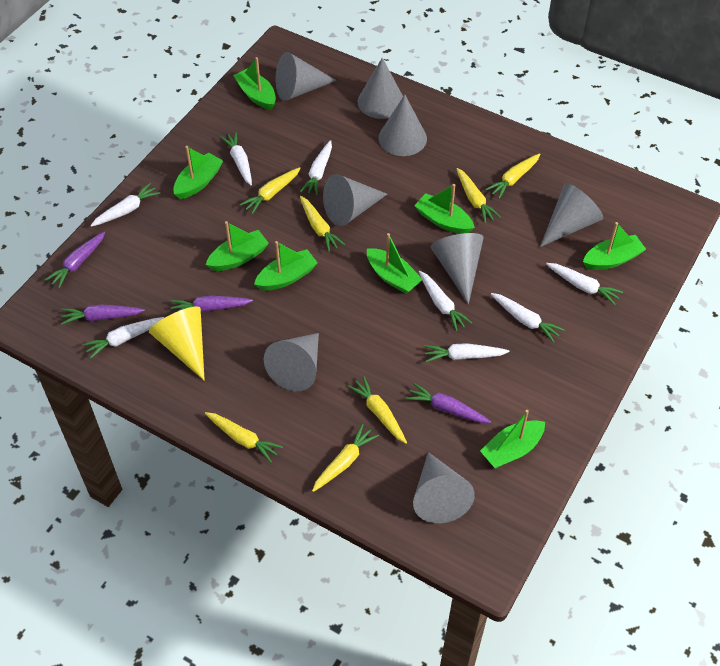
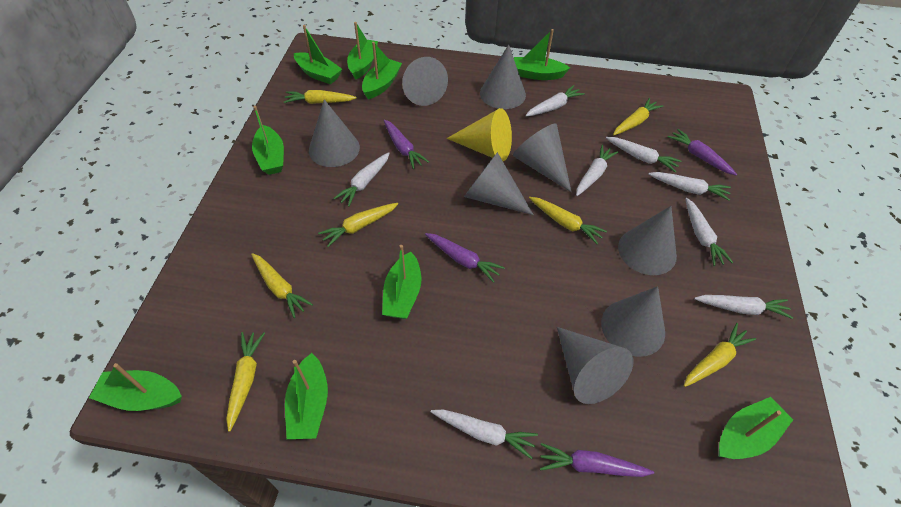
green boat: 8 -> 9

